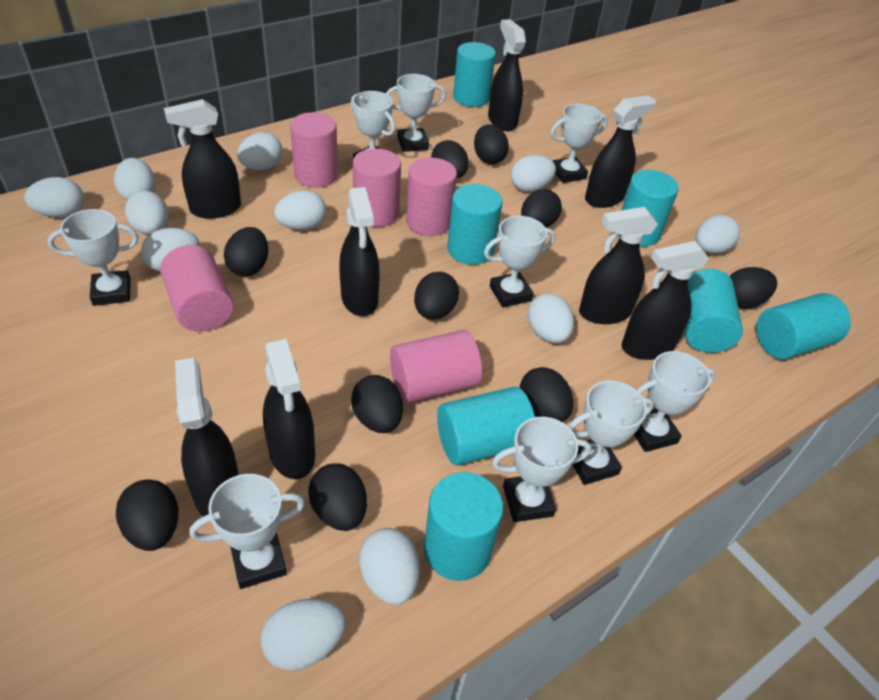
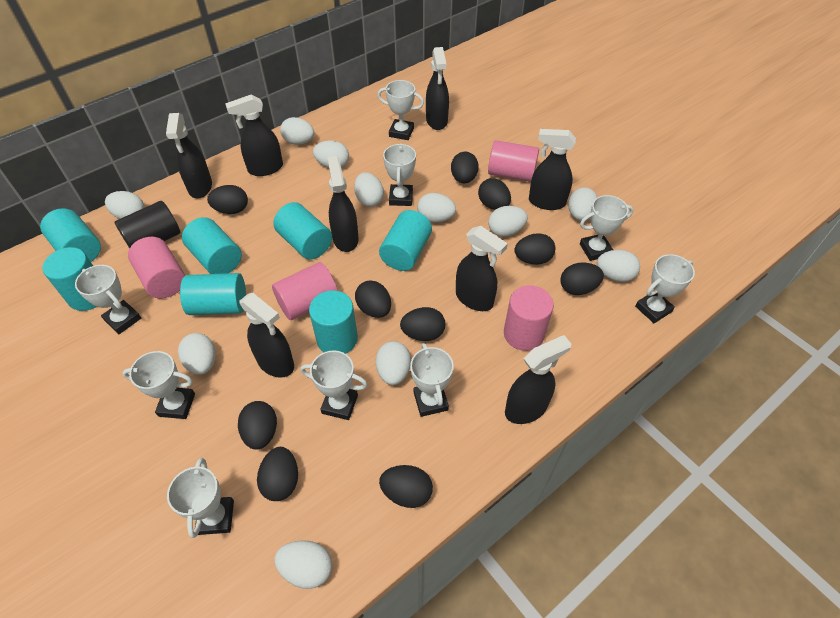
black cylinder: 0 -> 1
pink cylinder: 5 -> 4

